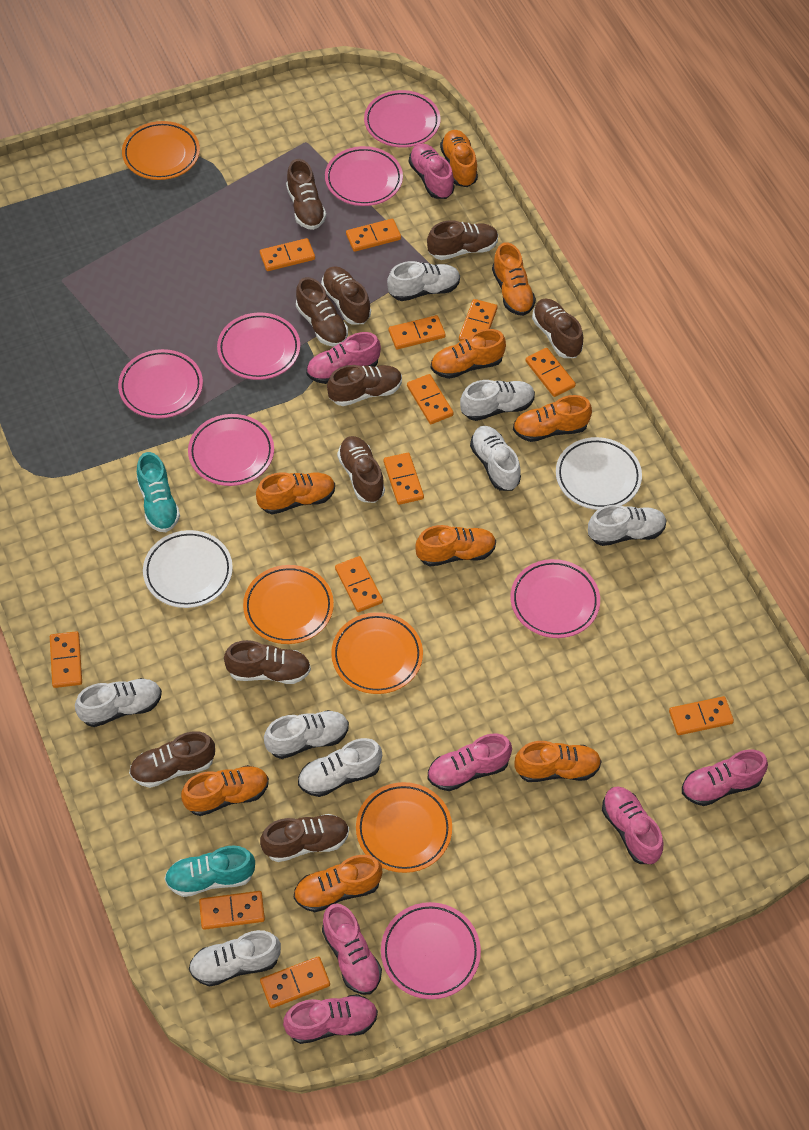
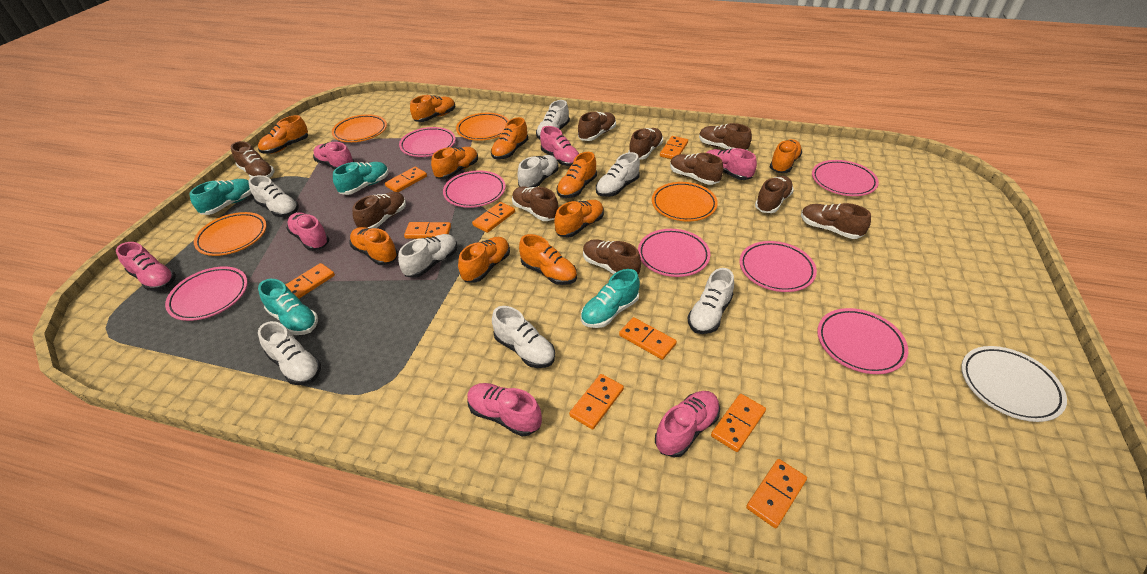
orange domino: 12 -> 9
orange shoe: 9 -> 10
turquoise shoe: 2 -> 4
white plate: 2 -> 1

